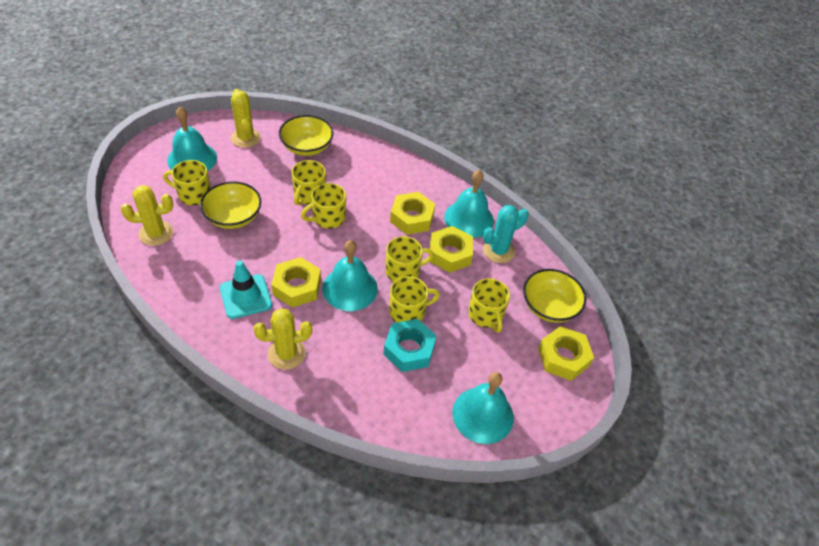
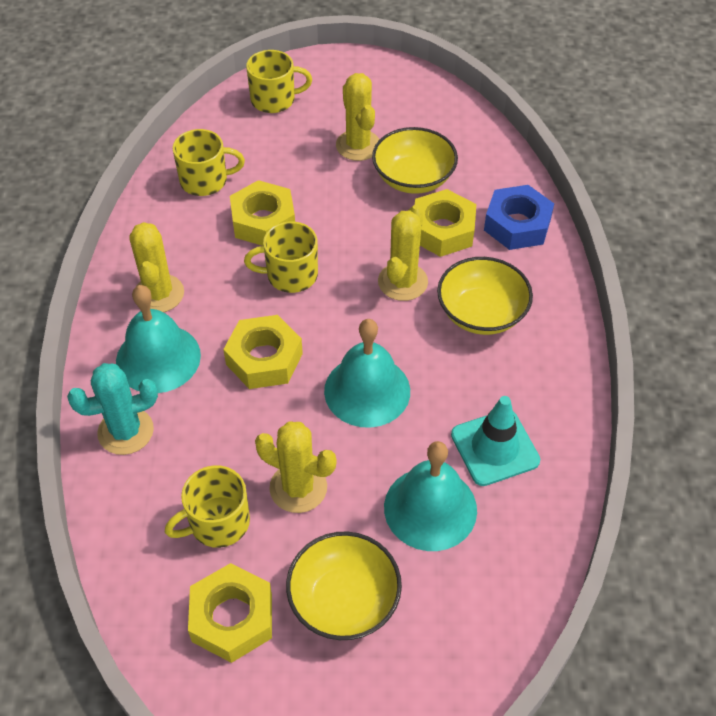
blue nut: 0 -> 1
turquoise bell: 4 -> 3
turquoise nut: 1 -> 0
yellow cactus: 3 -> 4
yellow mug: 6 -> 4

